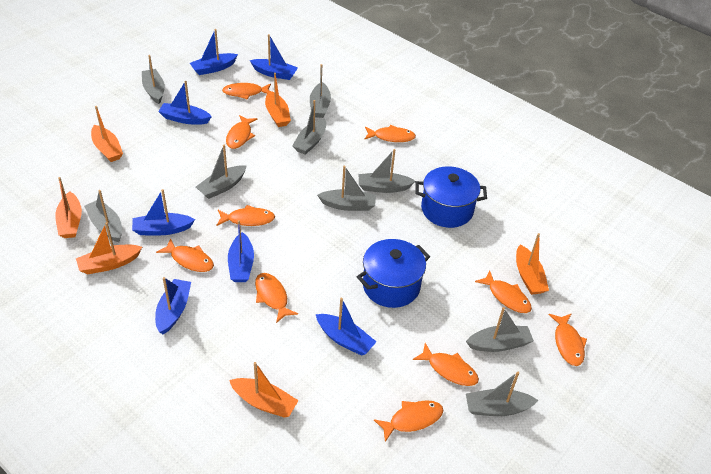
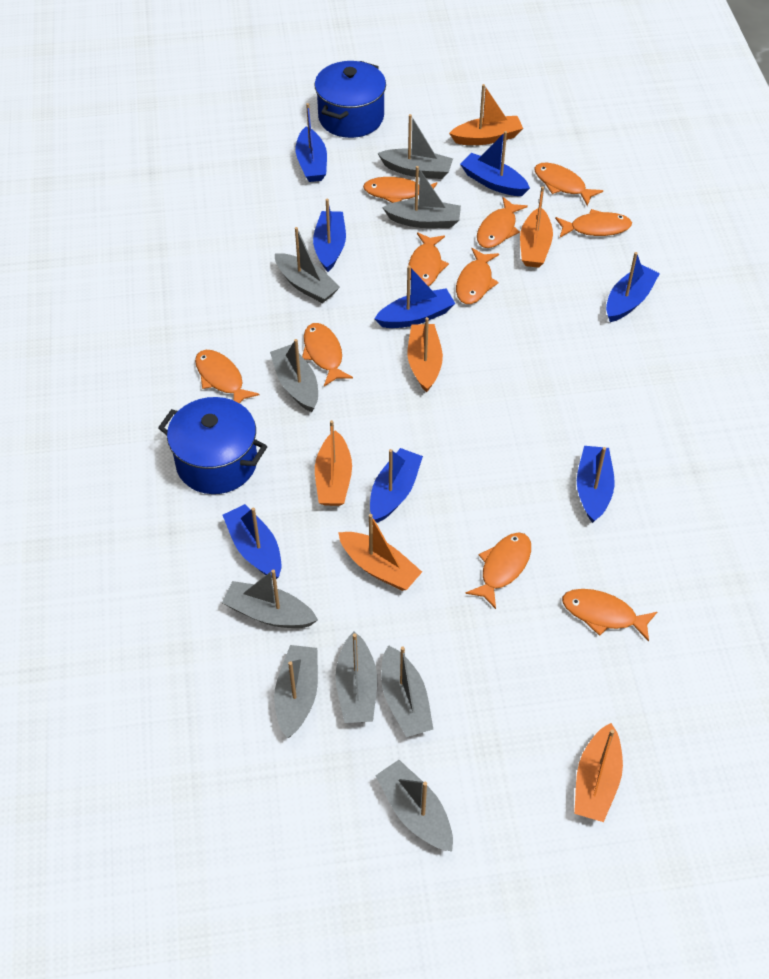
blue boat: 7 -> 8

